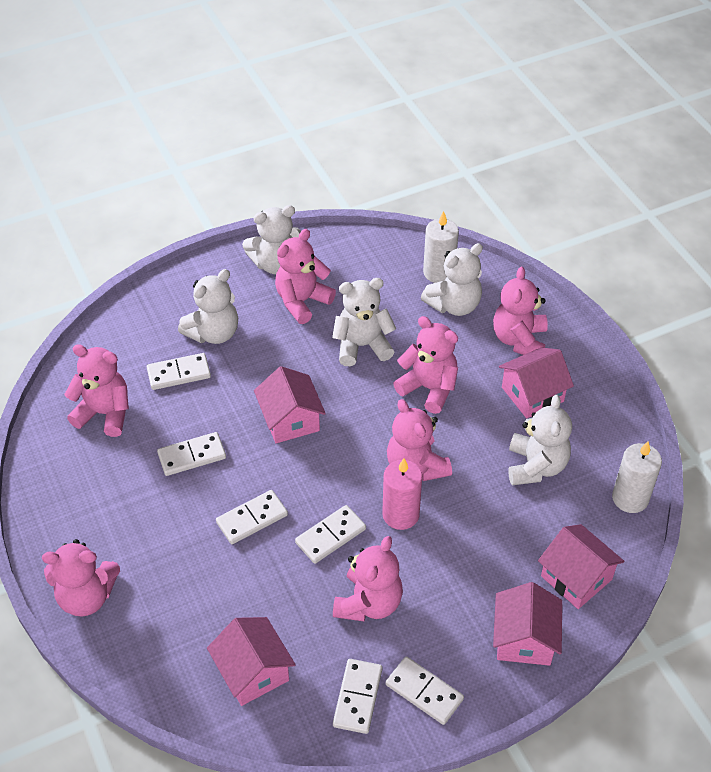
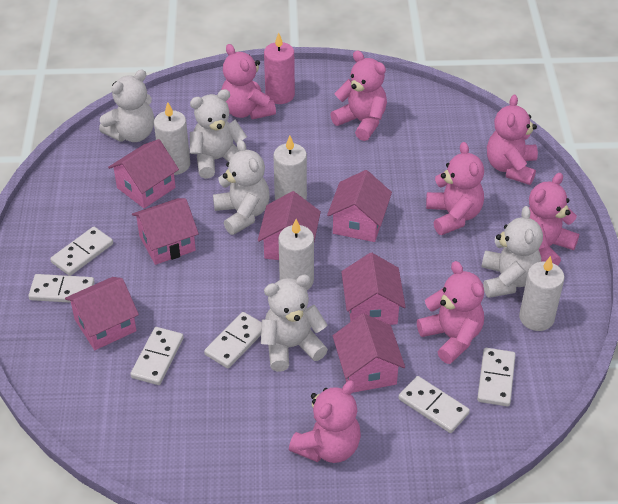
pink house: 5 -> 7
white candle: 2 -> 4

